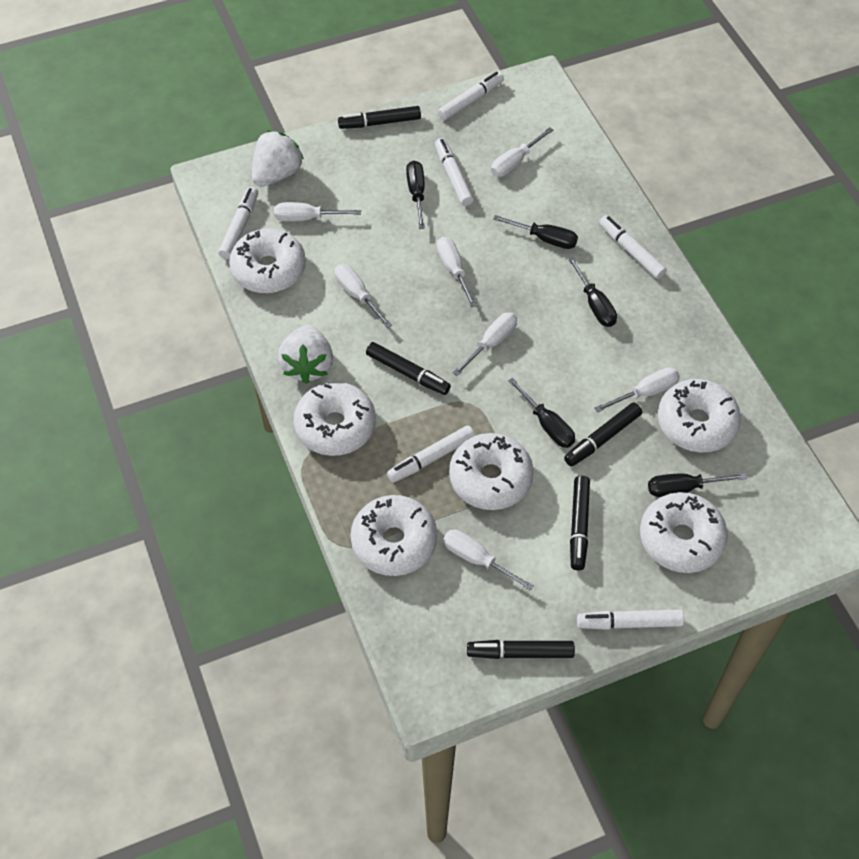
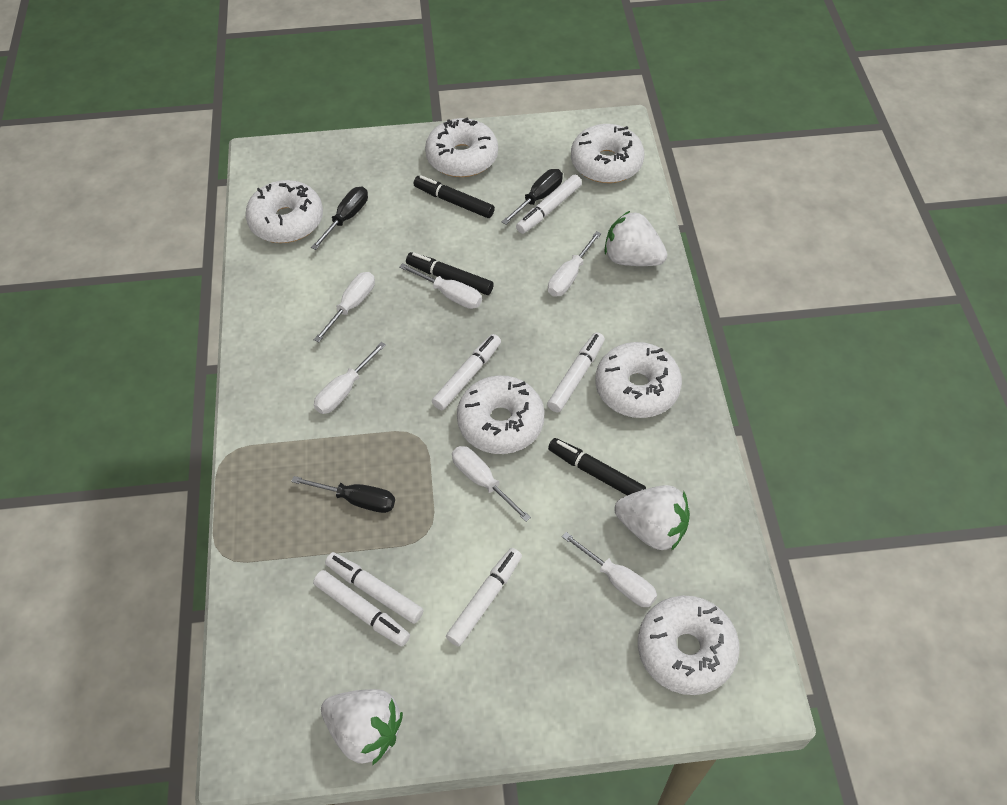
black marker: 5 -> 3
black screwdriver: 5 -> 3
white screwdriver: 7 -> 6
white strawberry: 2 -> 3

